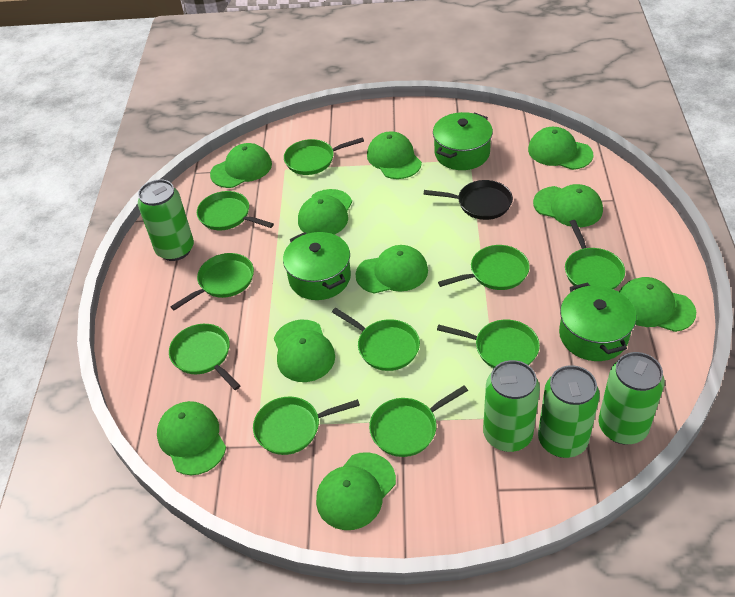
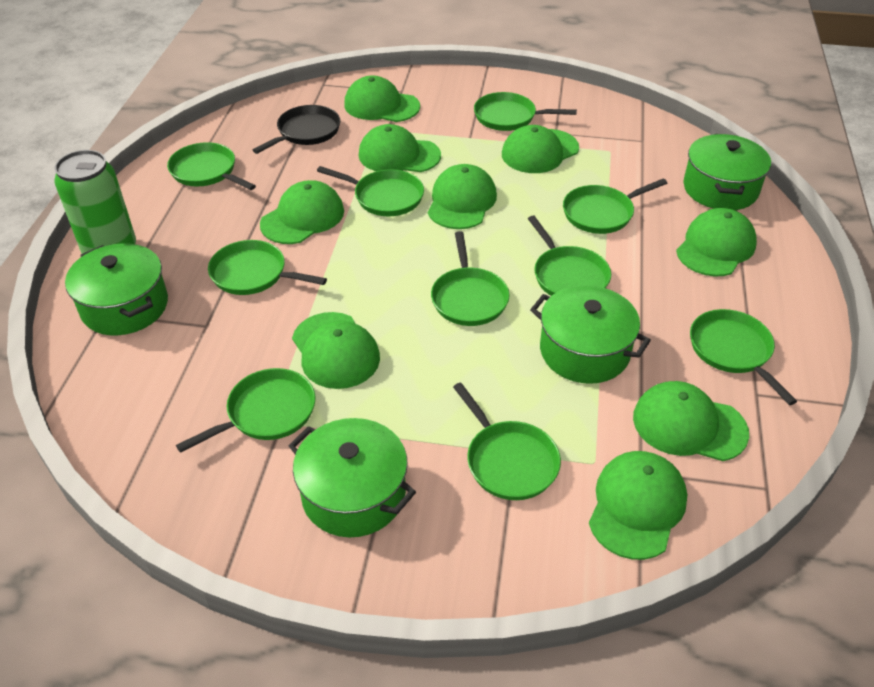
green can: 4 -> 1
green cap: 10 -> 9
green pot: 3 -> 4

